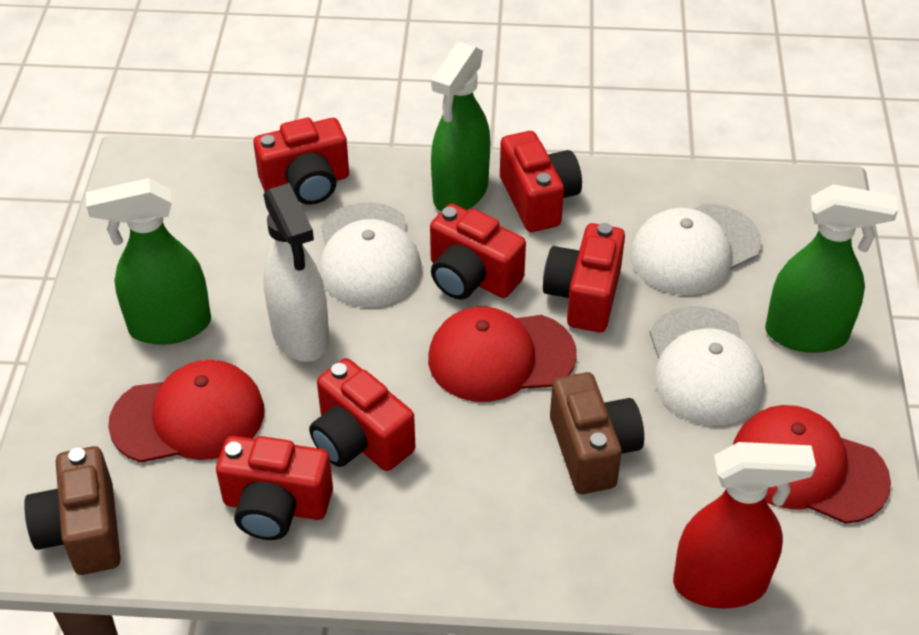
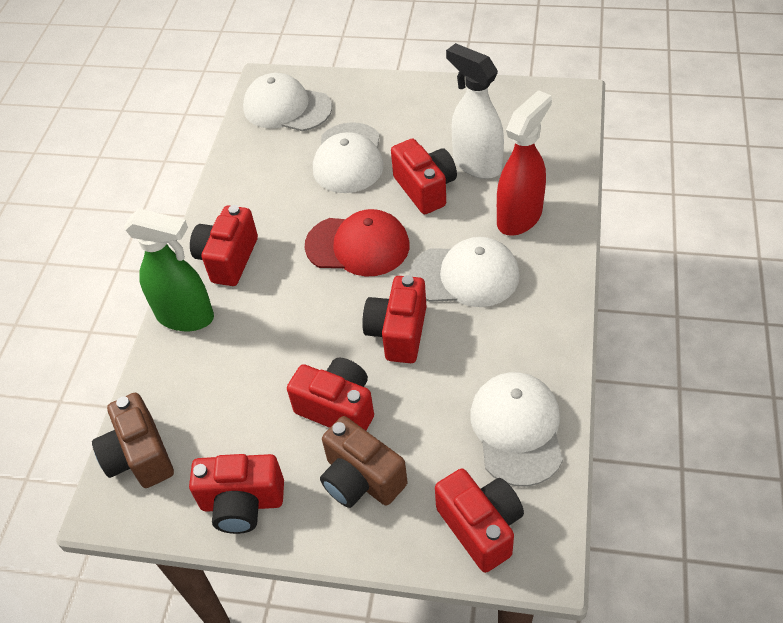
green spray bottle: 3 -> 1
red cap: 3 -> 1
white cap: 3 -> 4

